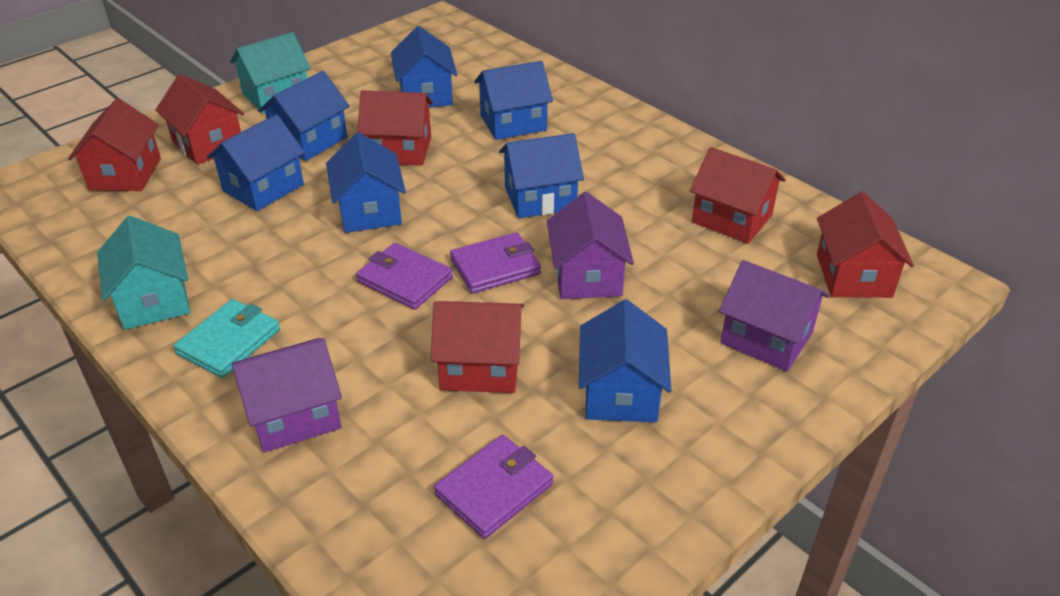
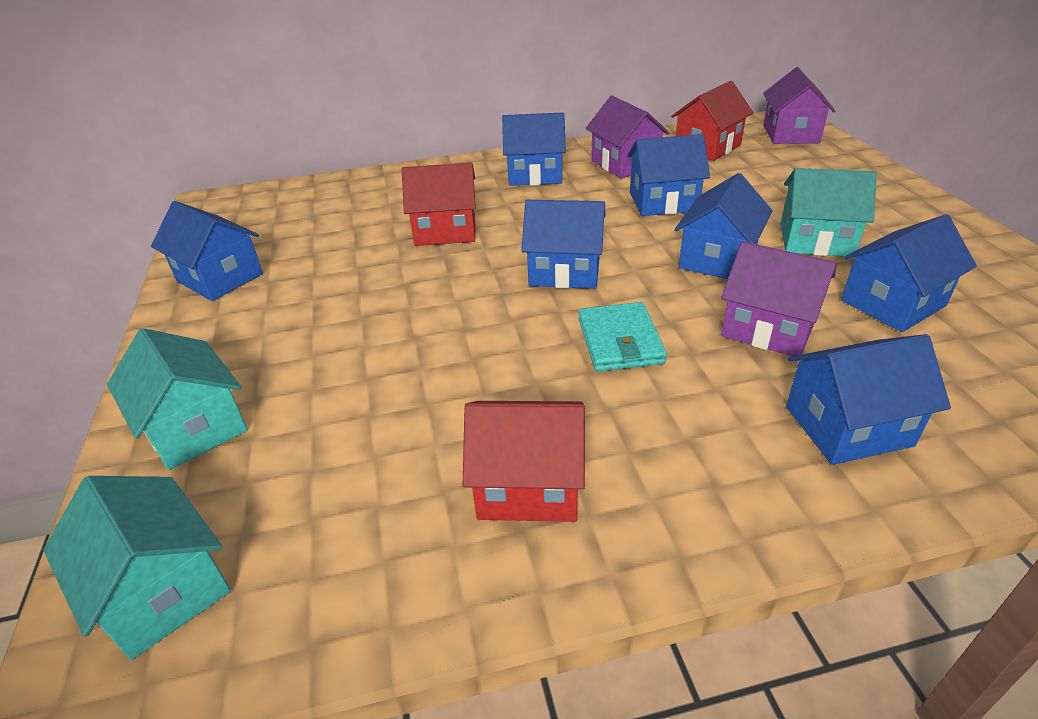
purple wallet: 3 -> 0
red house: 6 -> 3
turquoise house: 2 -> 3

